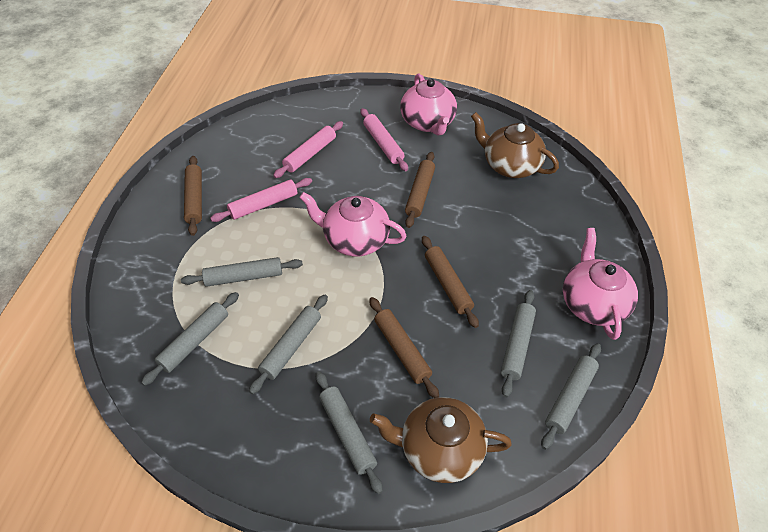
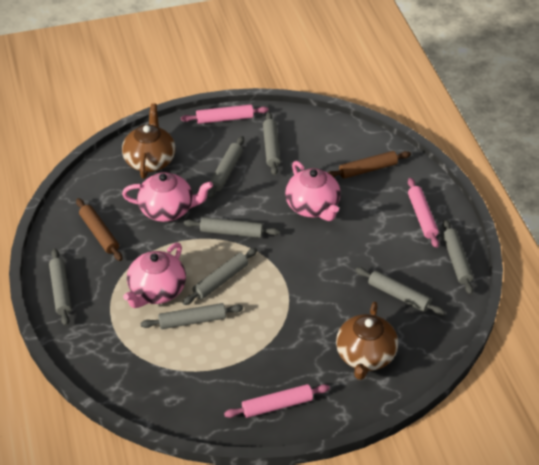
brown rolling pin: 4 -> 2
grey rolling pin: 6 -> 8

